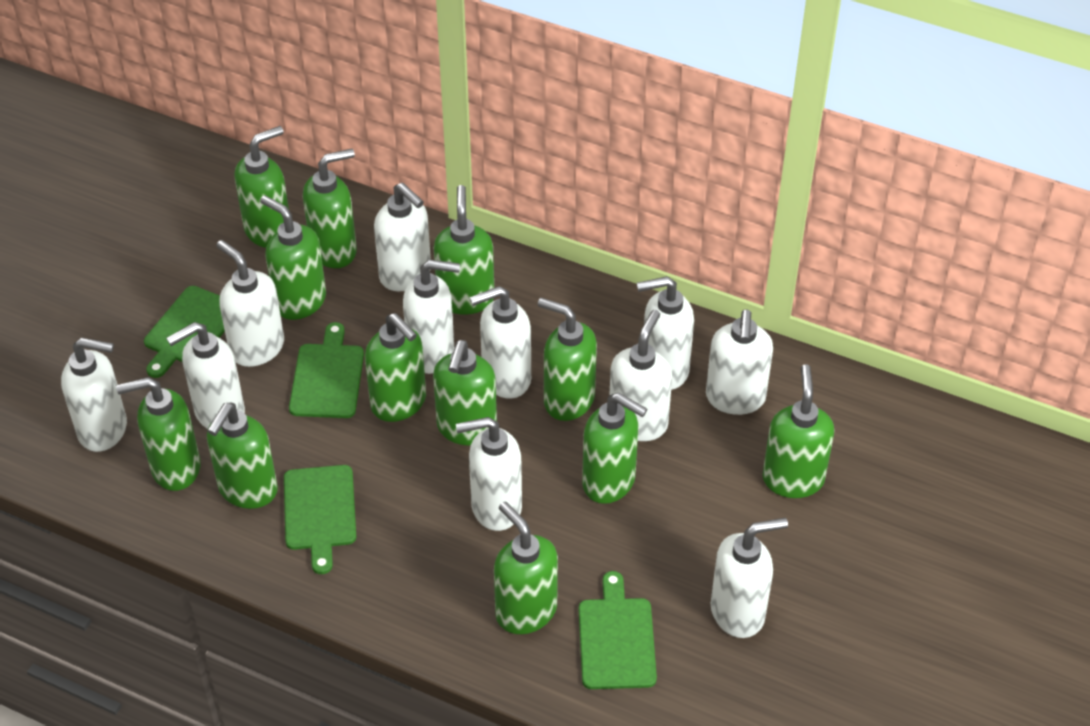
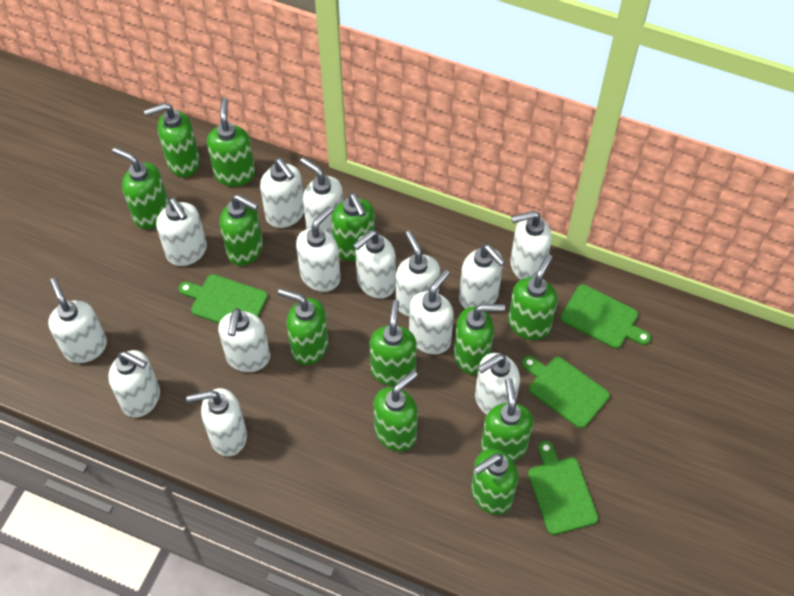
white soap dispenser: 11 -> 14

